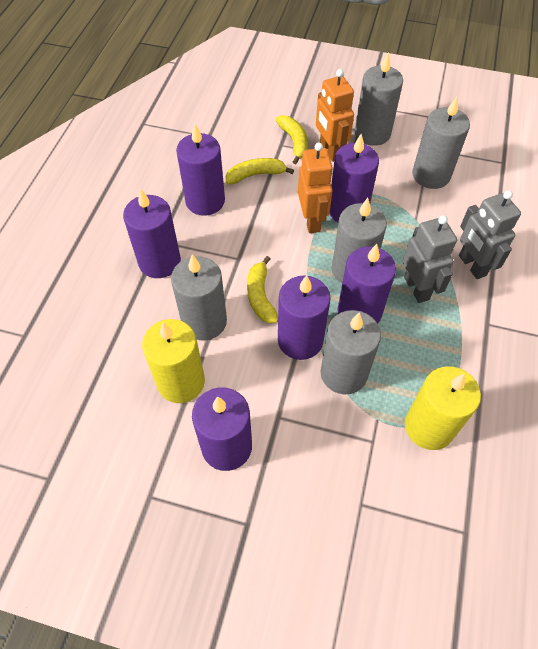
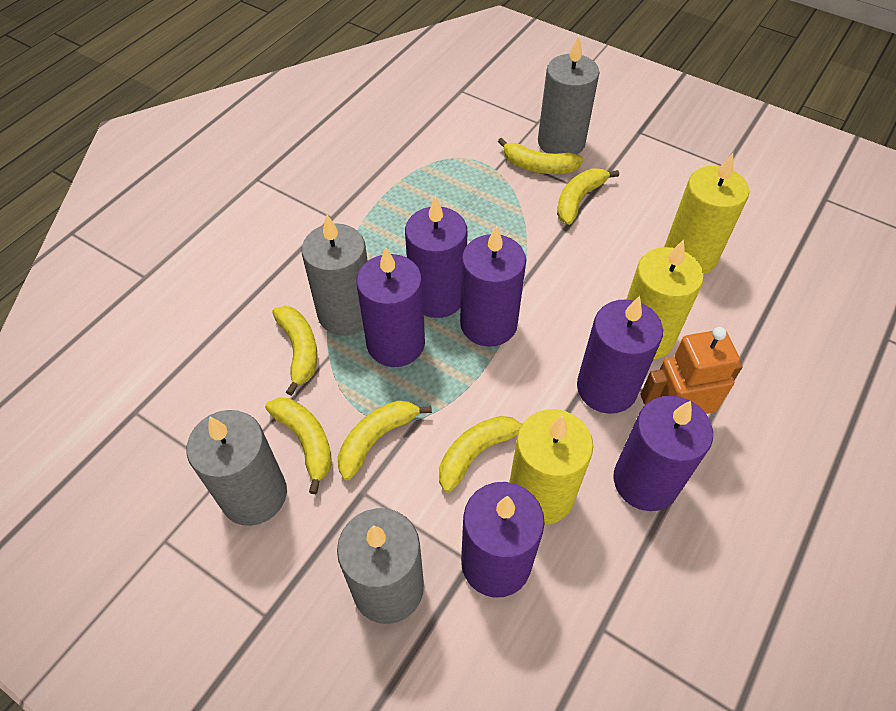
grey candle: 5 -> 4
grey robot: 2 -> 0
orange robot: 2 -> 1
yellow banana: 3 -> 6
yellow candle: 2 -> 3

